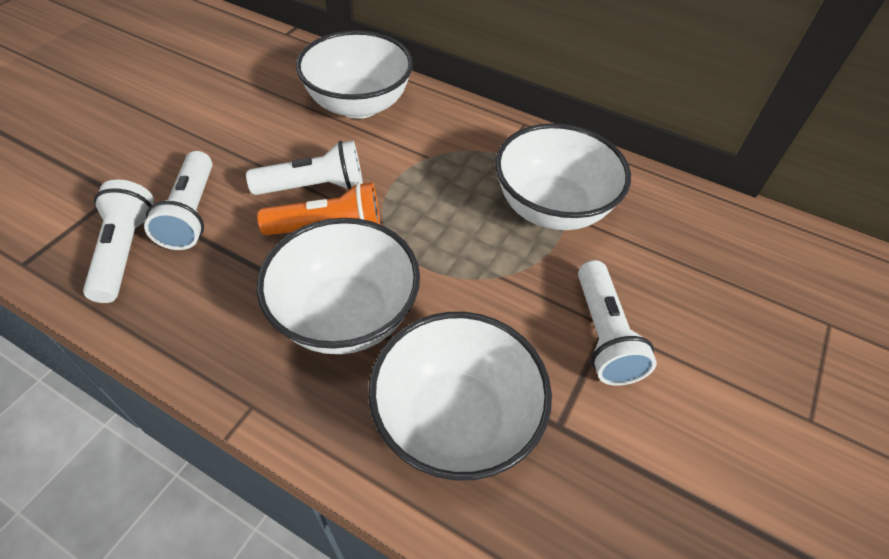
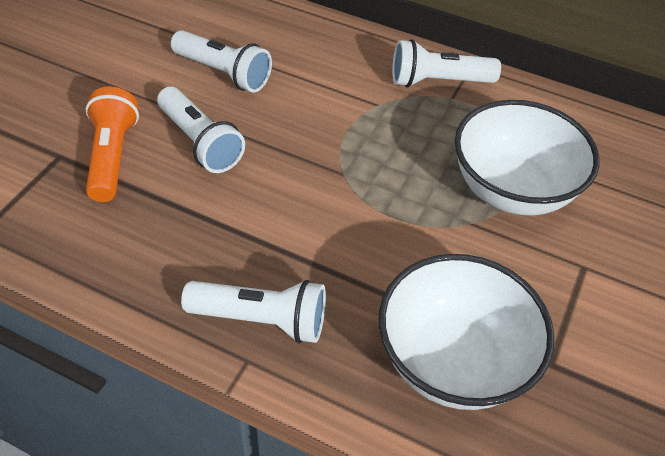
white bowl: 4 -> 2

